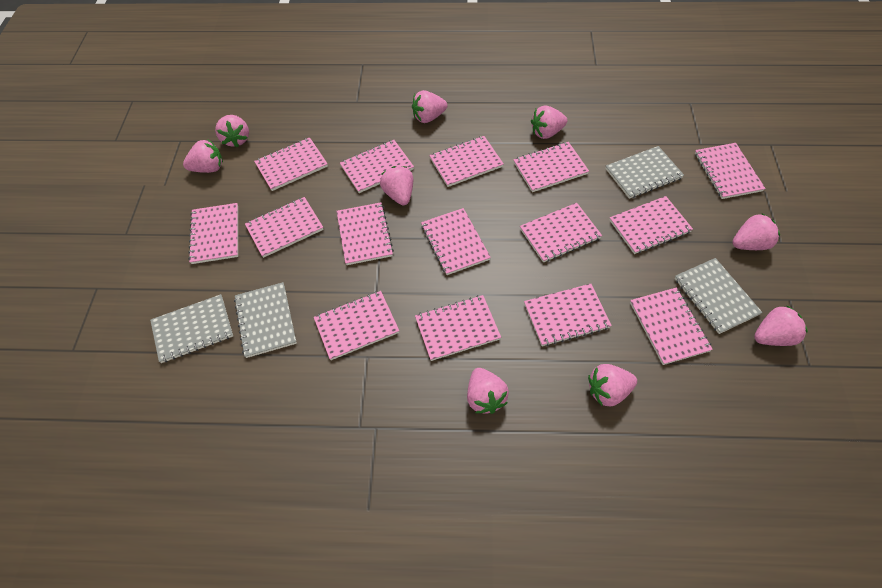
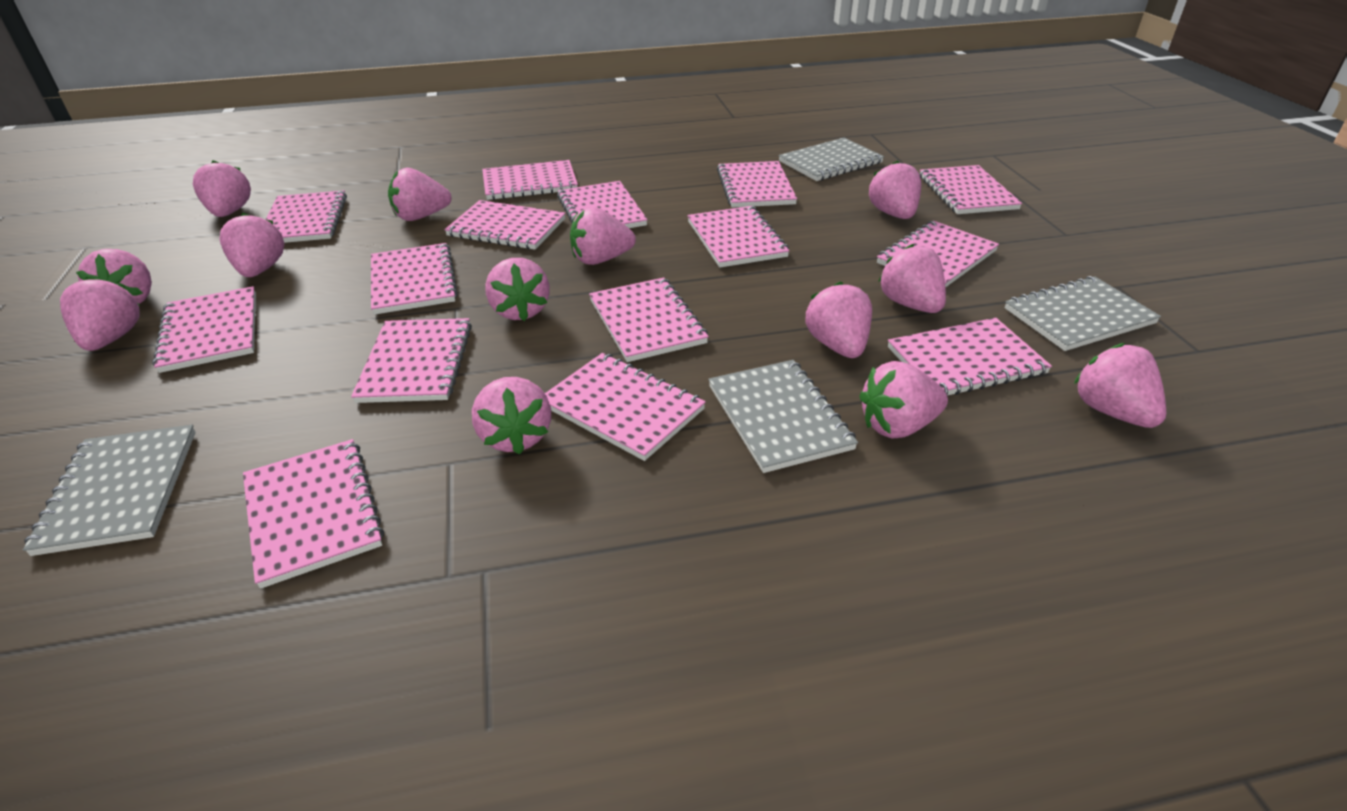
pink strawberry: 9 -> 13

